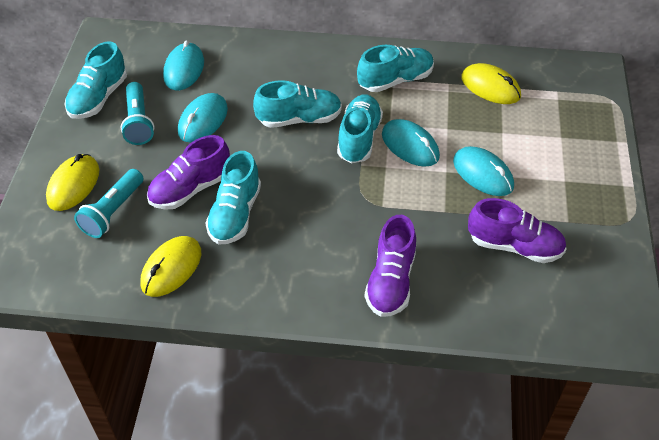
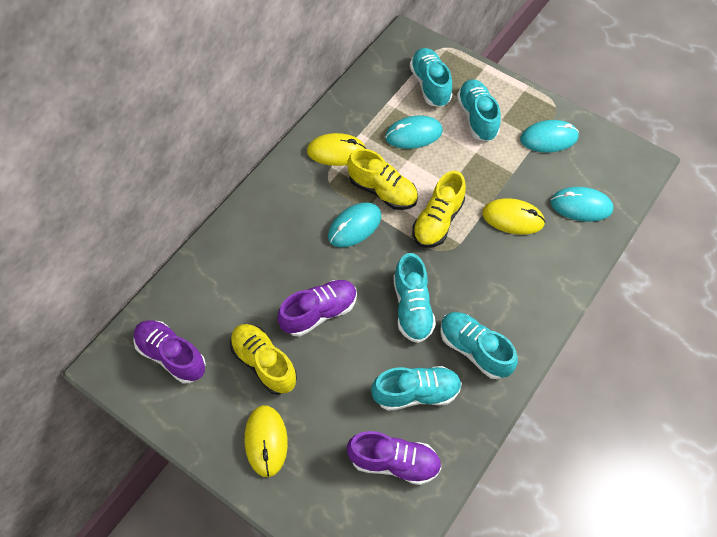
turquoise flashlight: 2 -> 0
yellow shoe: 0 -> 3

